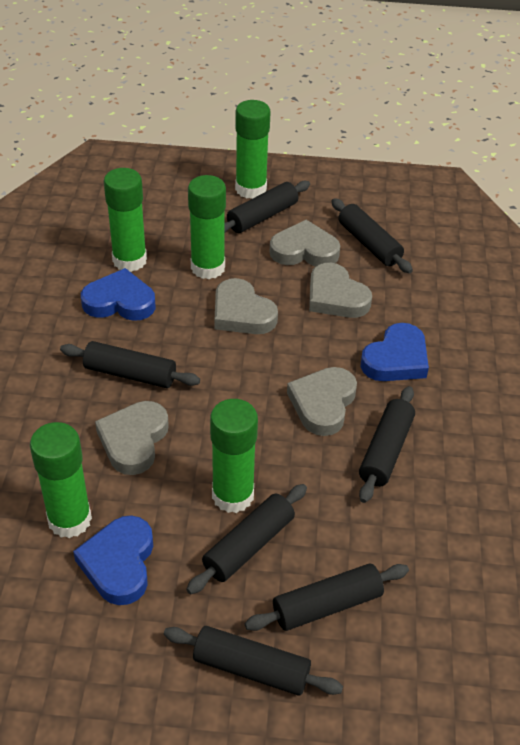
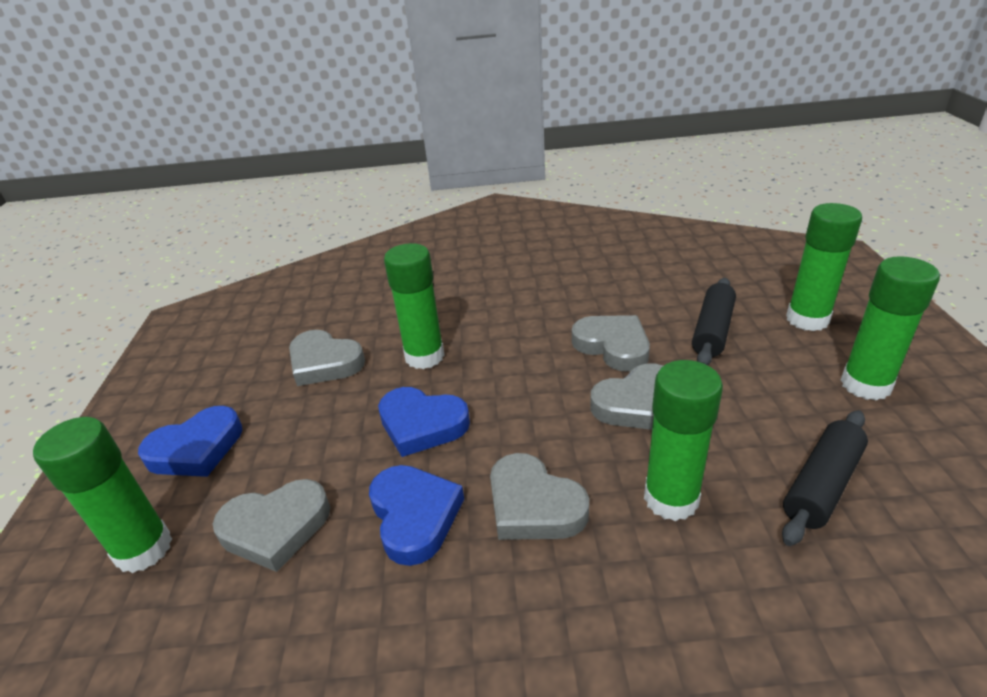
black rolling pin: 7 -> 2

